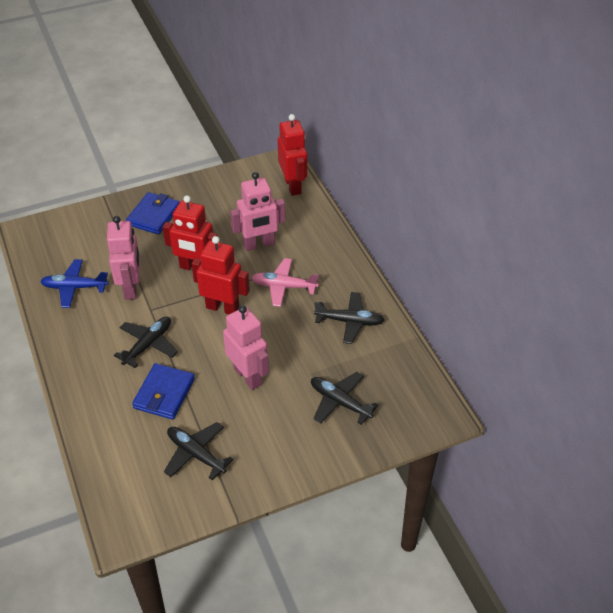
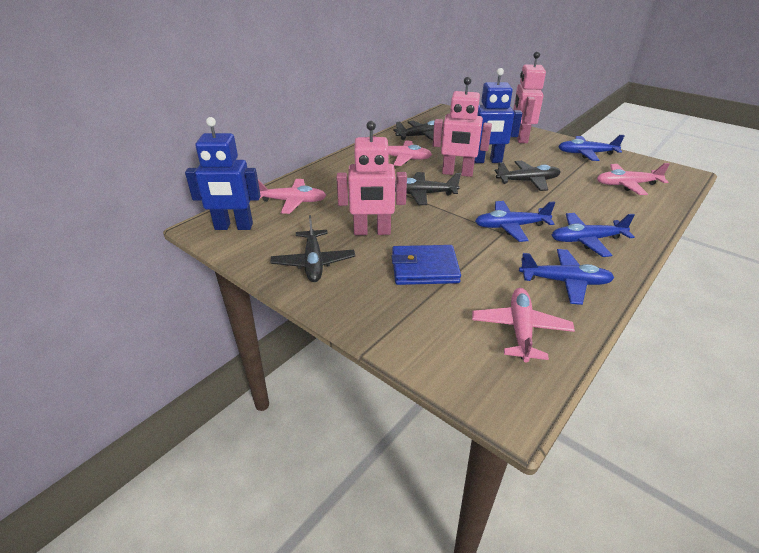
blue plane: 1 -> 4
blue robot: 0 -> 2
blue wallet: 2 -> 1
pink plane: 1 -> 4
red robot: 3 -> 0

